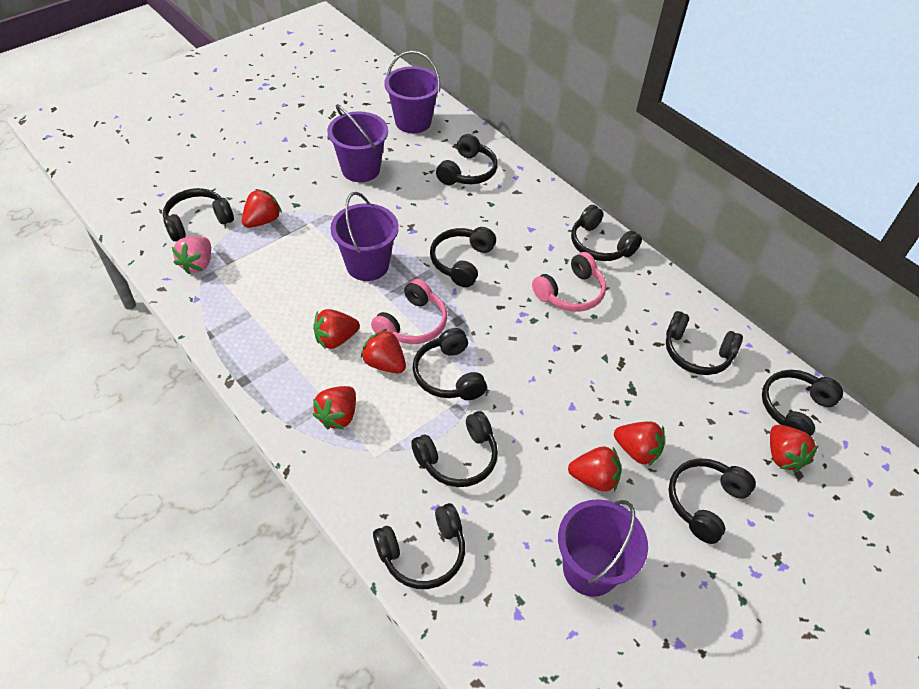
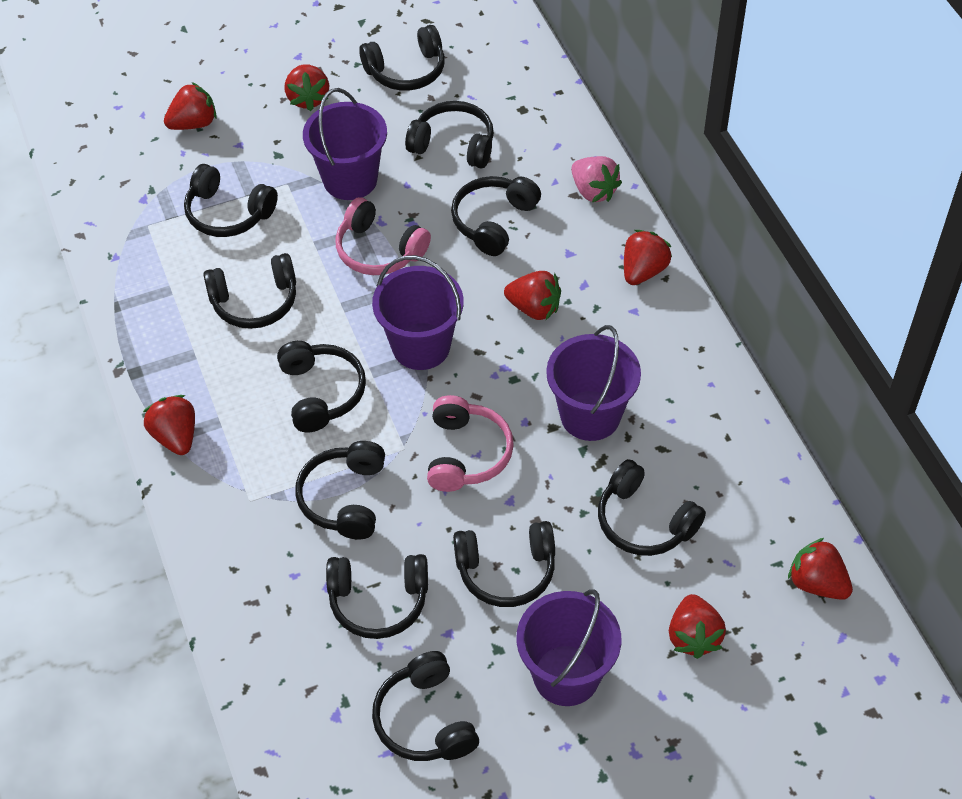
black headphones: 10 -> 11

